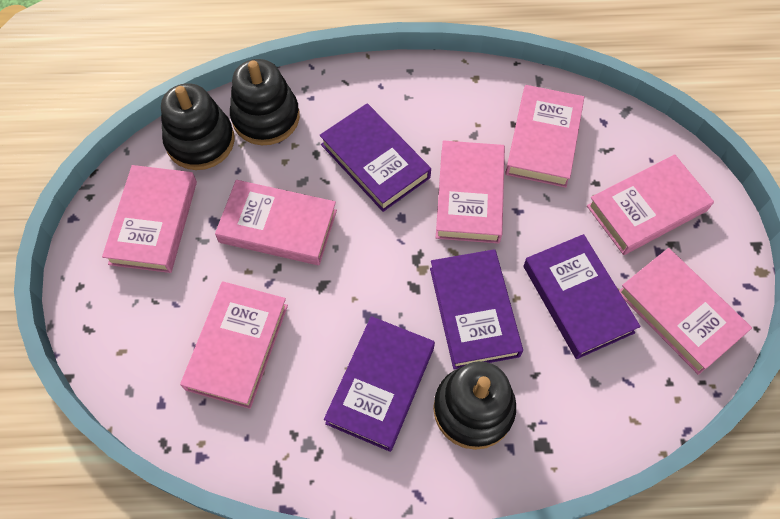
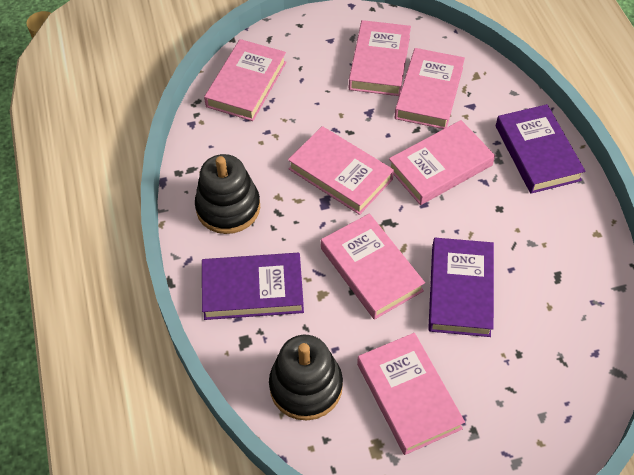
black stacking toy: 3 -> 2
purple book: 4 -> 3

